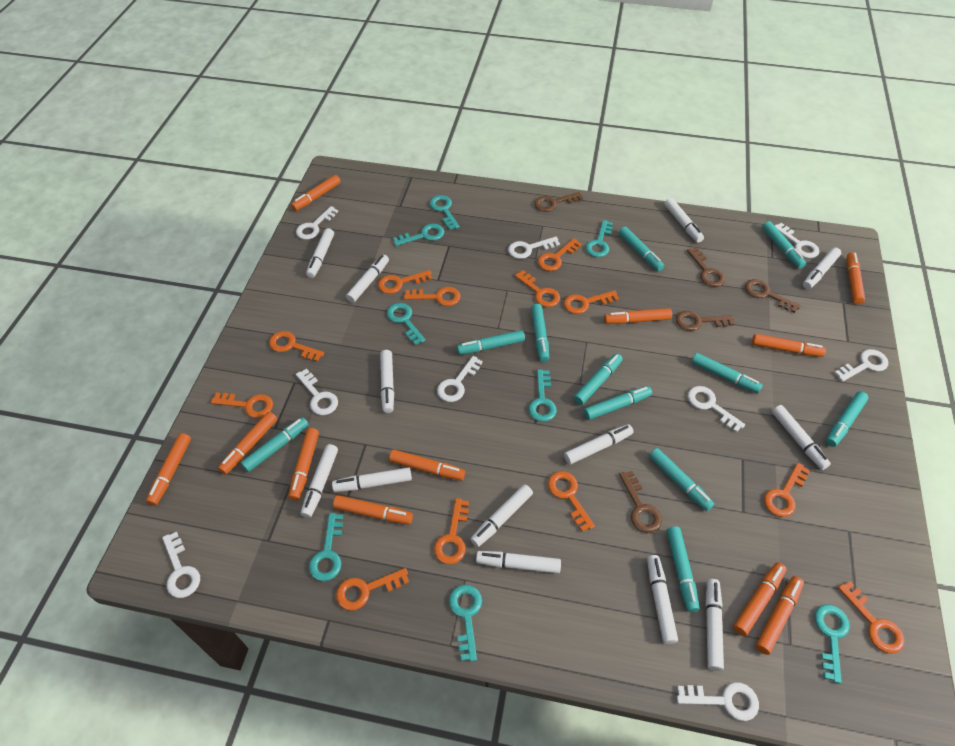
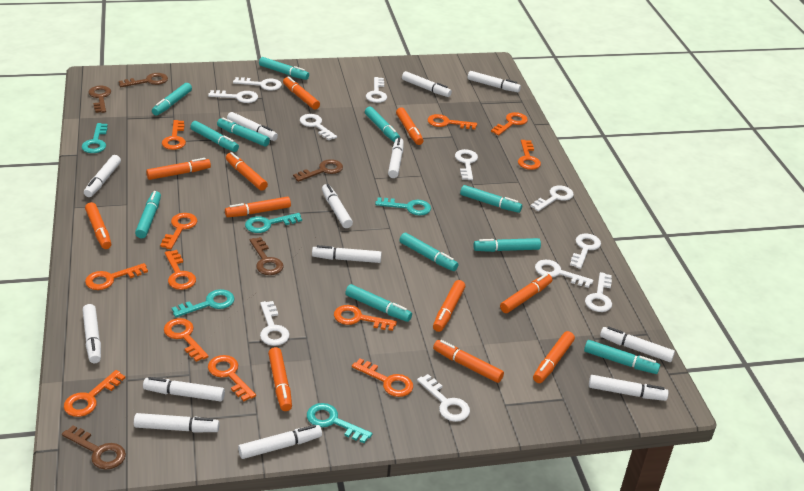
turquoise key: 8 -> 5
white key: 9 -> 11

